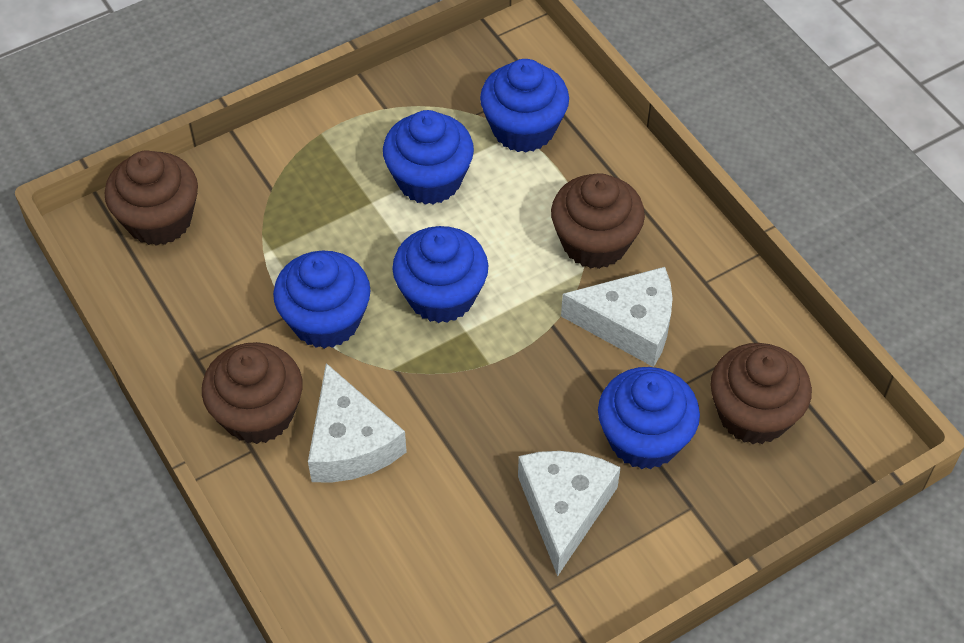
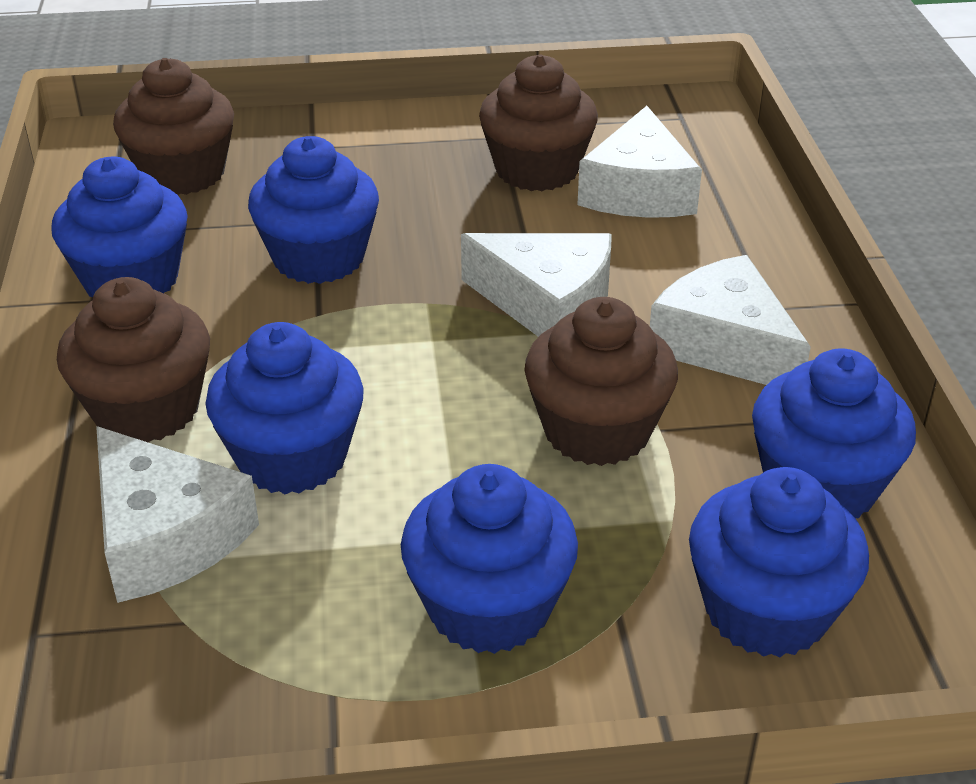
blue cupcake: 5 -> 6
white cheese: 3 -> 4

